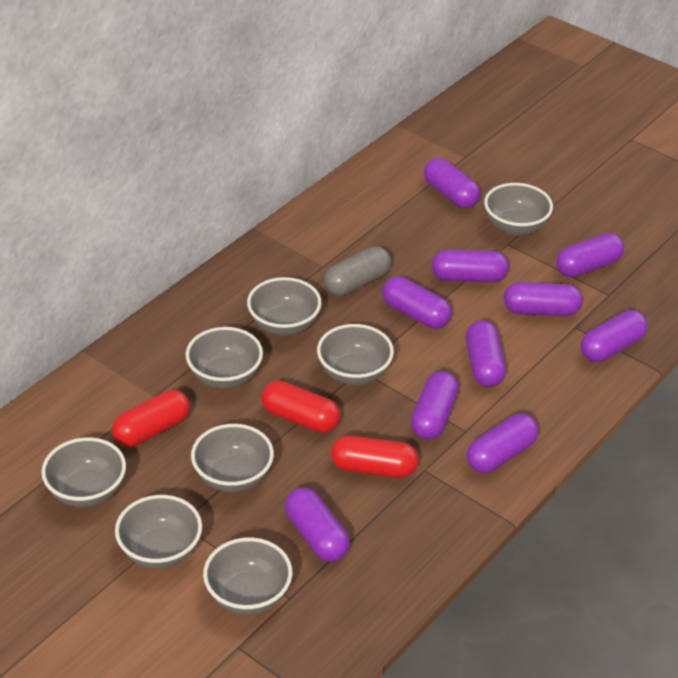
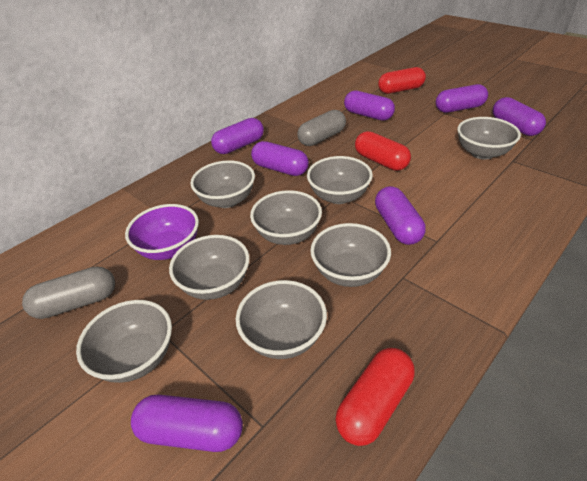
grey capsule: 1 -> 2
purple bowl: 0 -> 1
purple capsule: 10 -> 7

